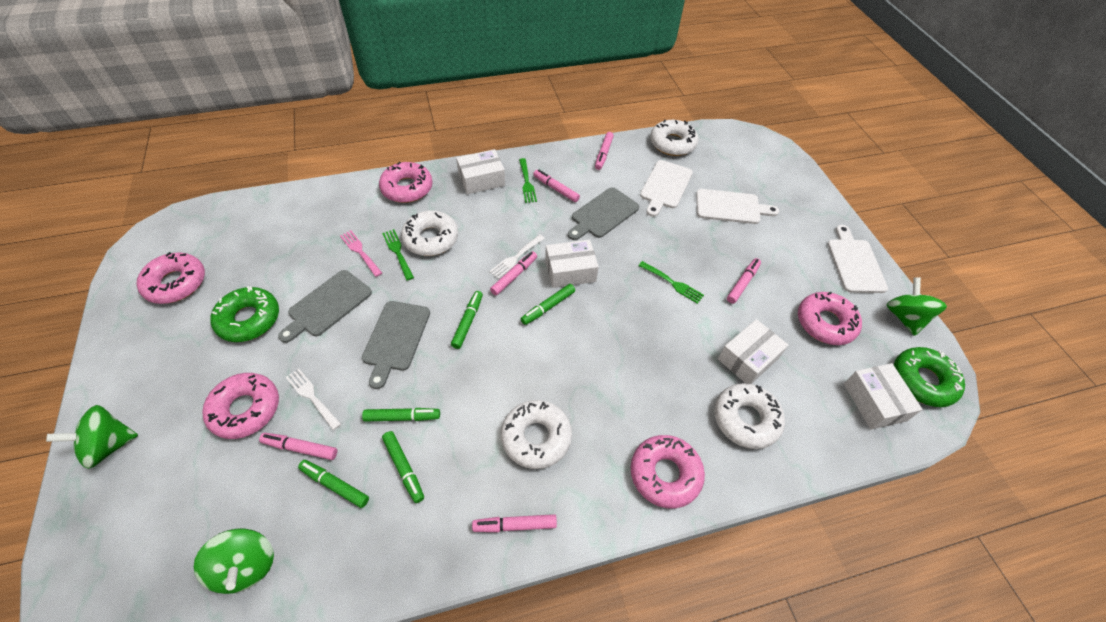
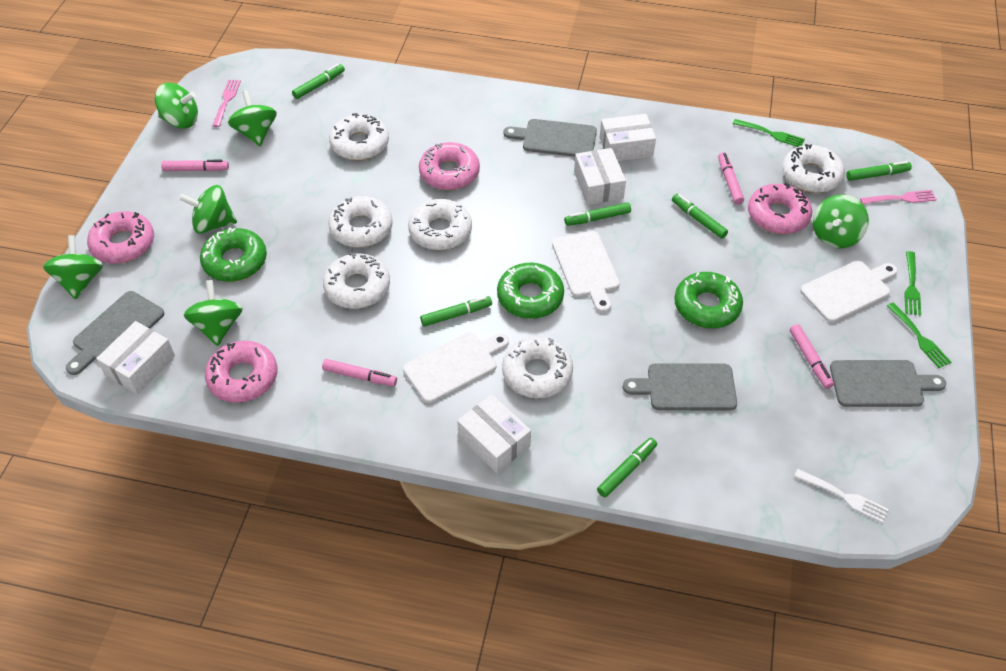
green donut: 2 -> 3
green marker: 5 -> 6
green spinning top: 3 -> 6
grey cutting board: 3 -> 4
pink donut: 5 -> 4
pink fork: 1 -> 2
pink marker: 6 -> 4
white donut: 4 -> 6
white fork: 2 -> 1

